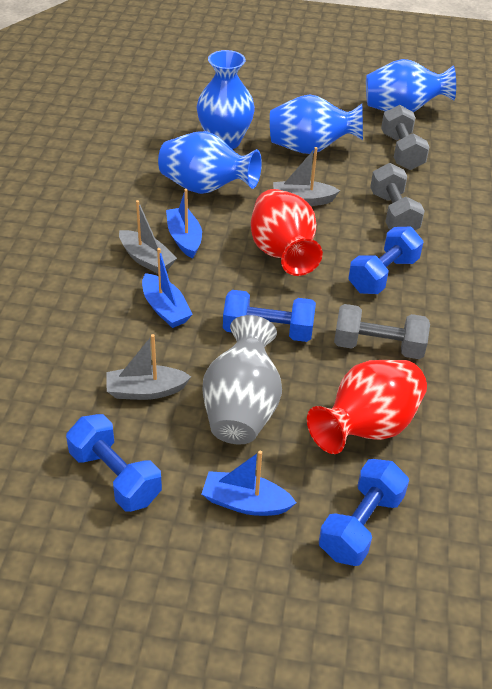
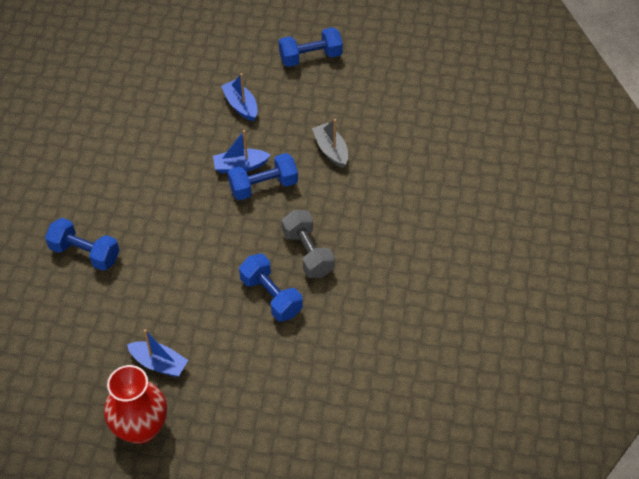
blue vase: 4 -> 0
grey boat: 3 -> 1
grey dumbbell: 3 -> 1
grey vase: 1 -> 0
red vase: 2 -> 1

